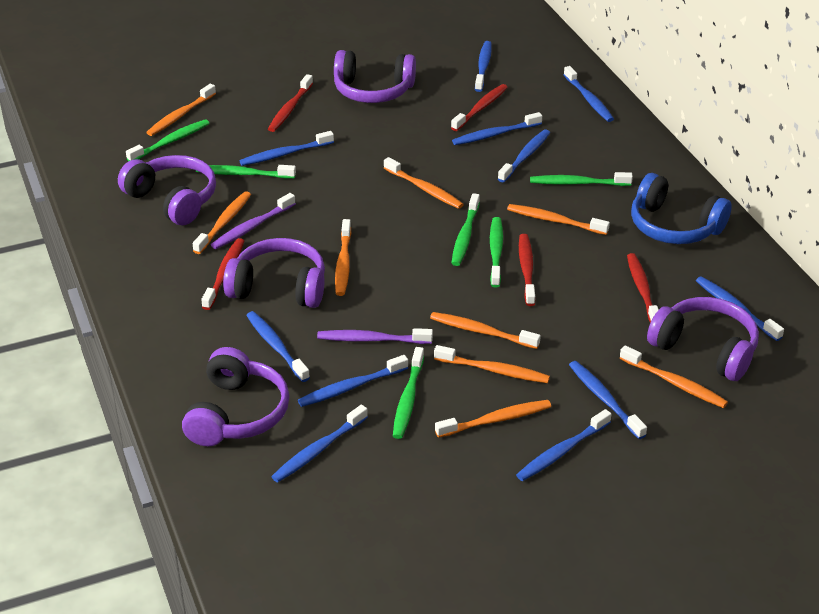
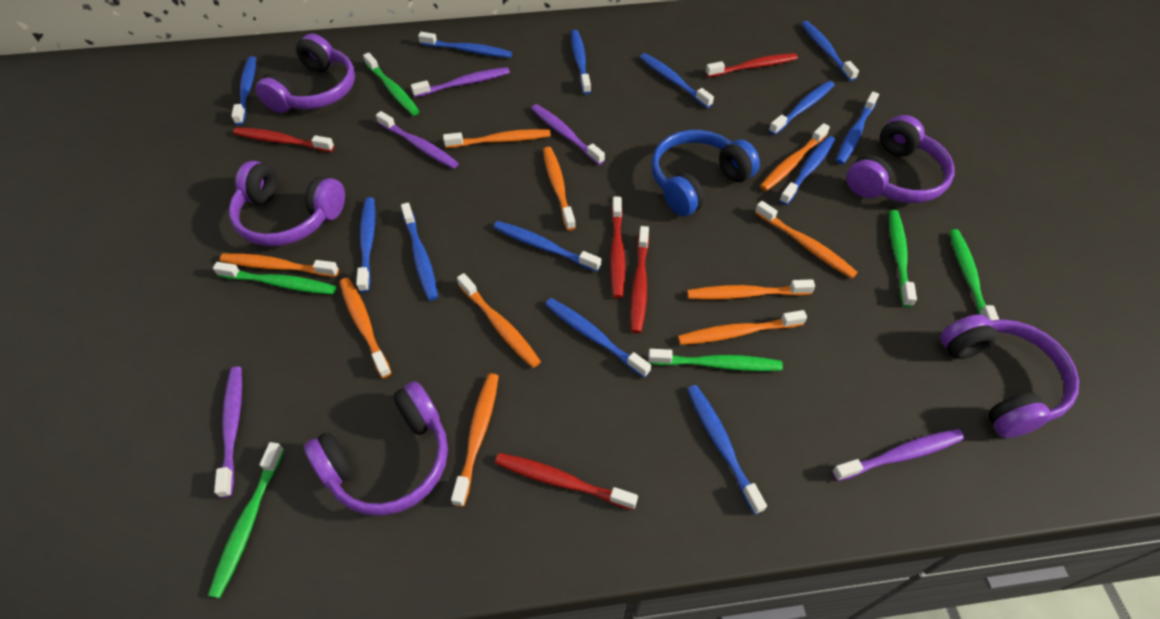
blue toothbrush: 11 -> 13
orange toothbrush: 9 -> 10
purple toothbrush: 2 -> 5

